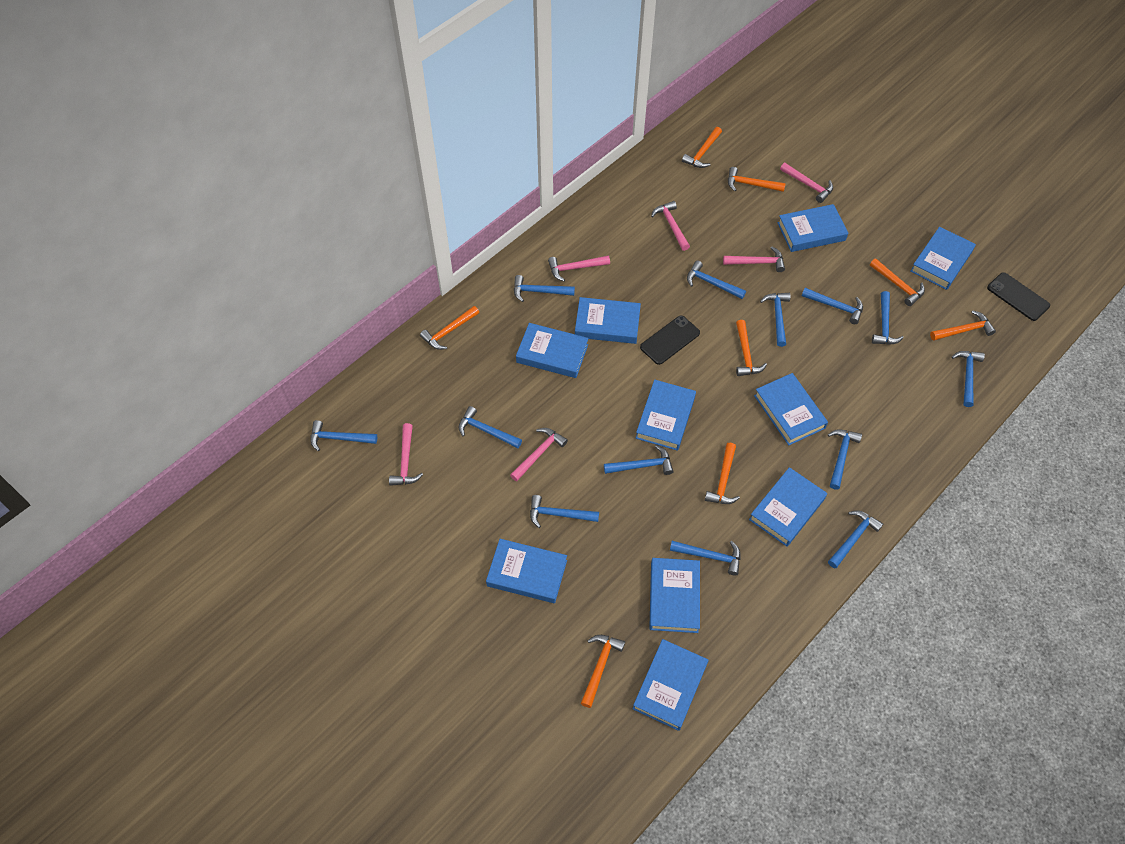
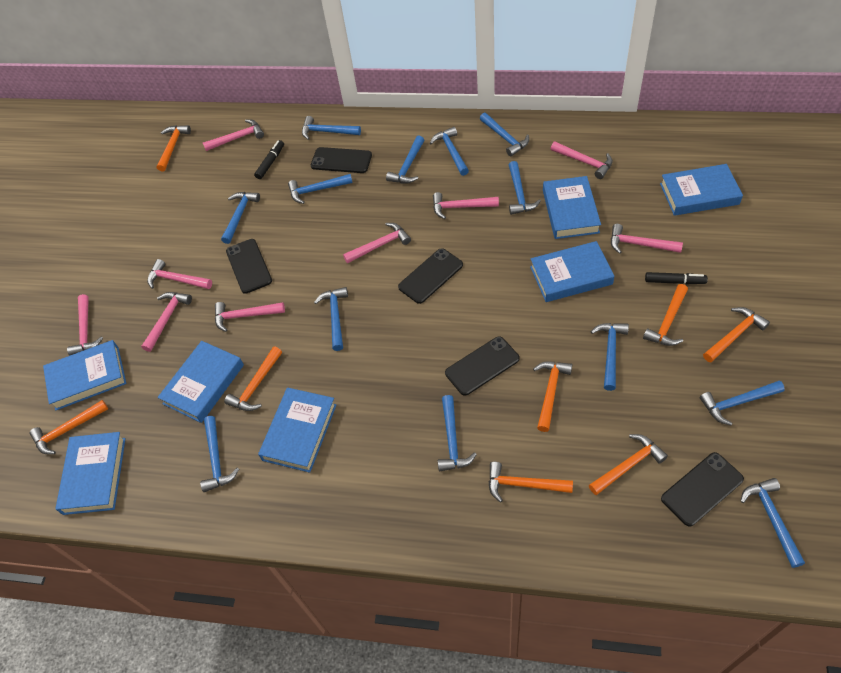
black marker: 0 -> 2
black phone: 2 -> 5
blue book: 10 -> 7
pink hammer: 6 -> 9

